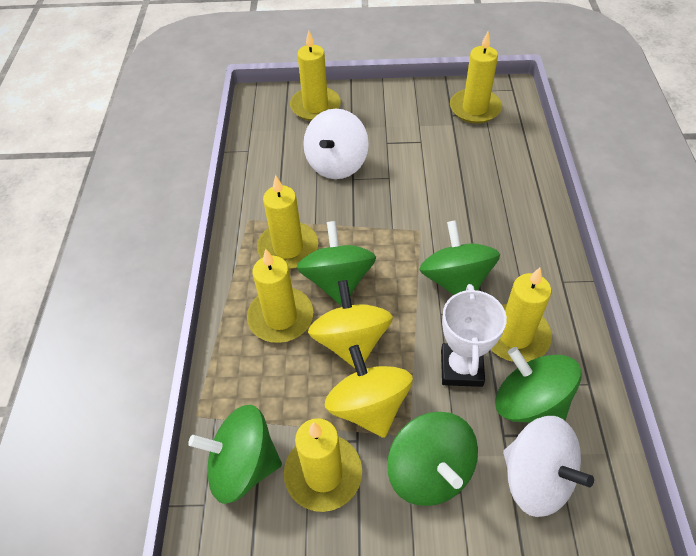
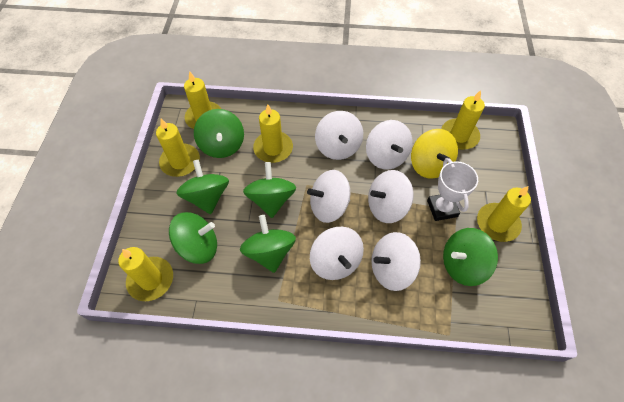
green spinning top: 5 -> 6
white spinning top: 2 -> 6
yellow spinning top: 2 -> 1

